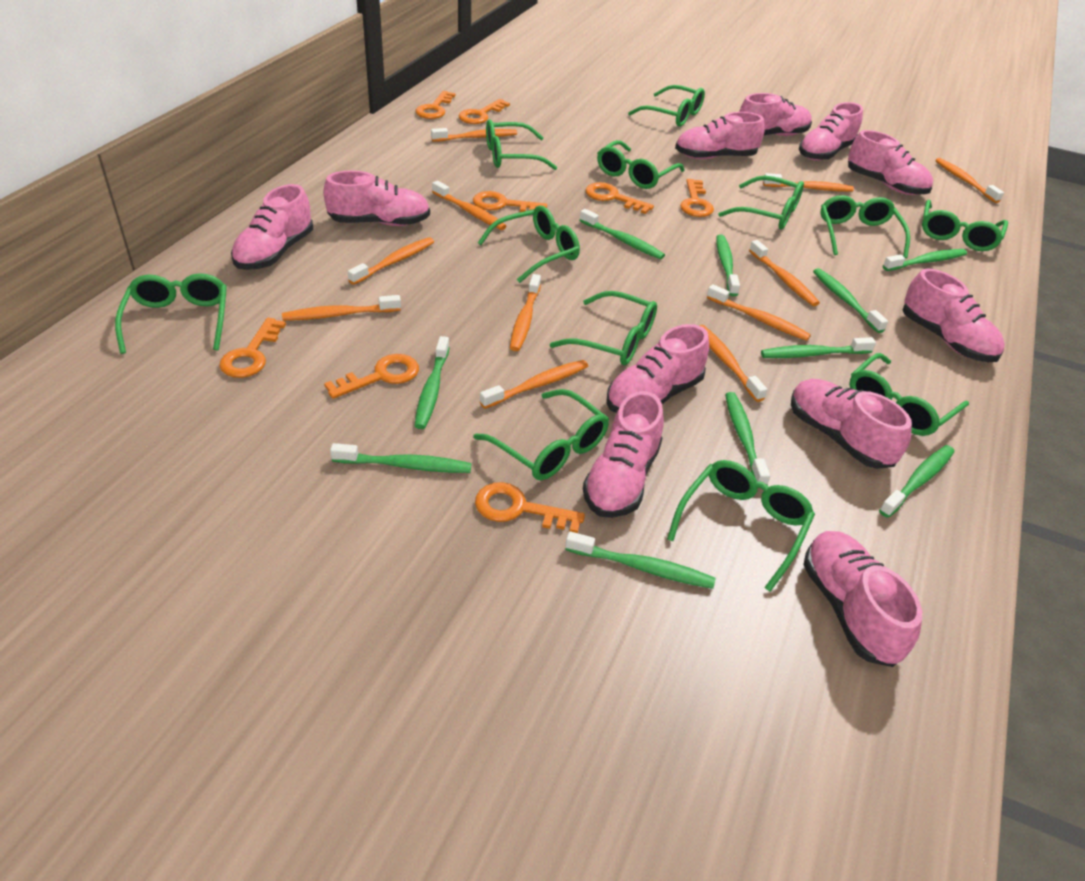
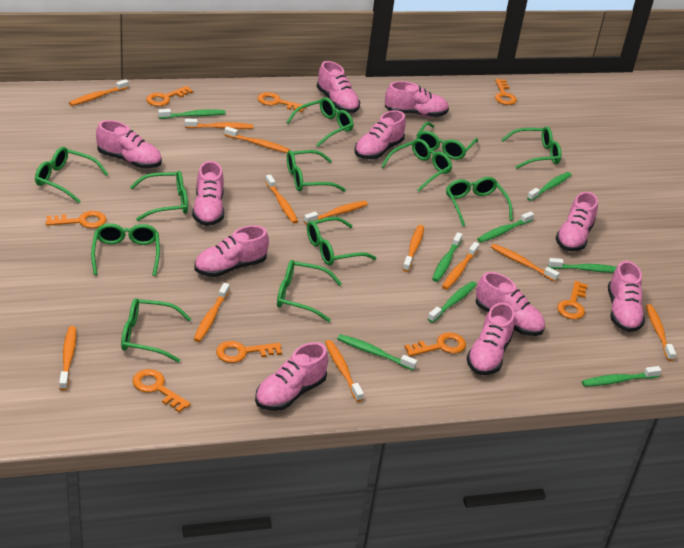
green toothbrush: 10 -> 8
orange toothbrush: 11 -> 12

